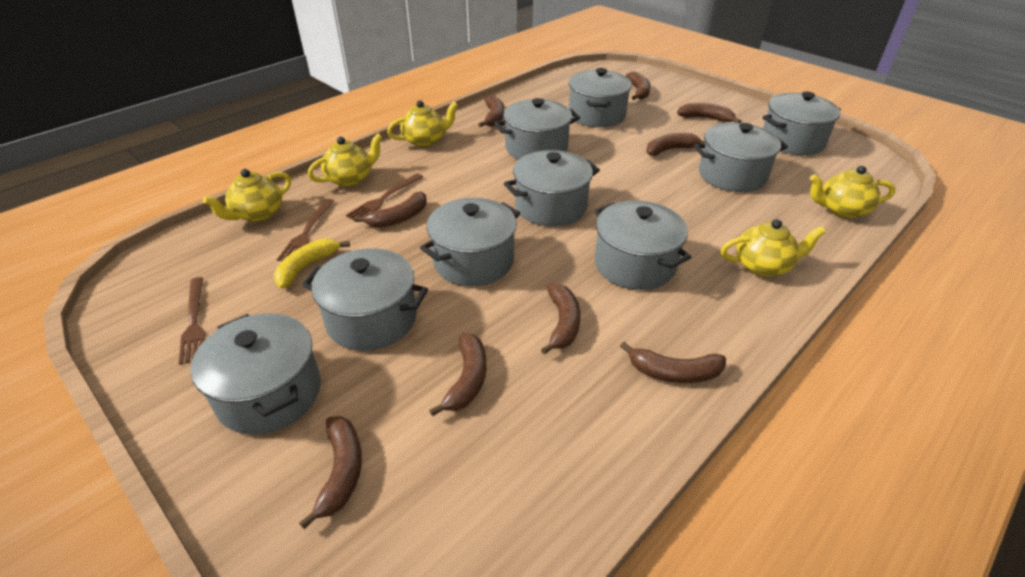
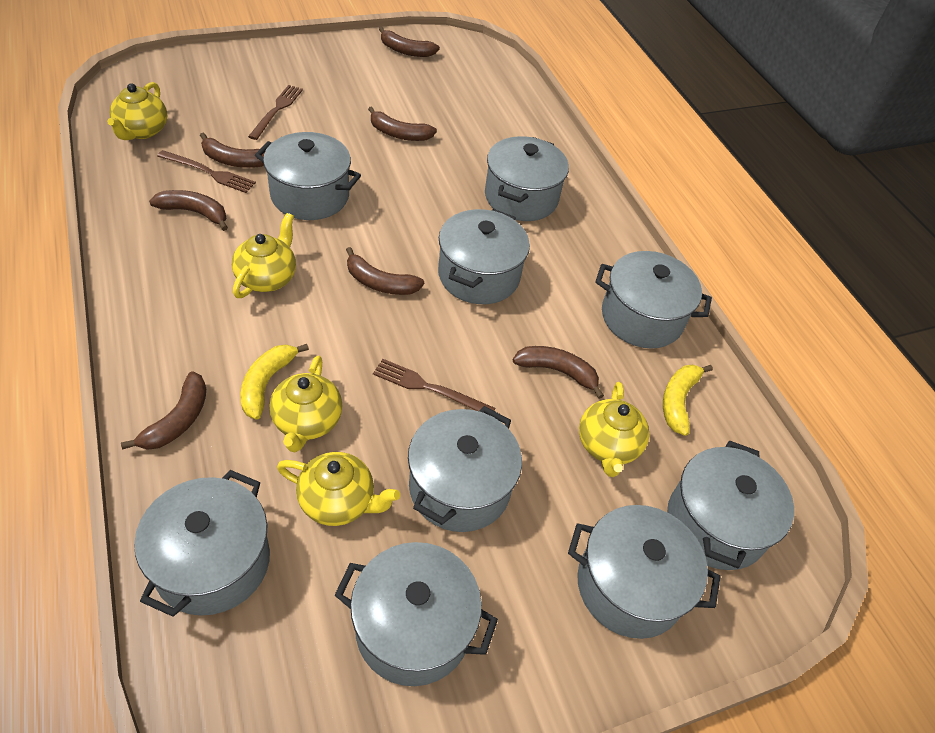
brown banana: 9 -> 7
yellow banana: 1 -> 2

